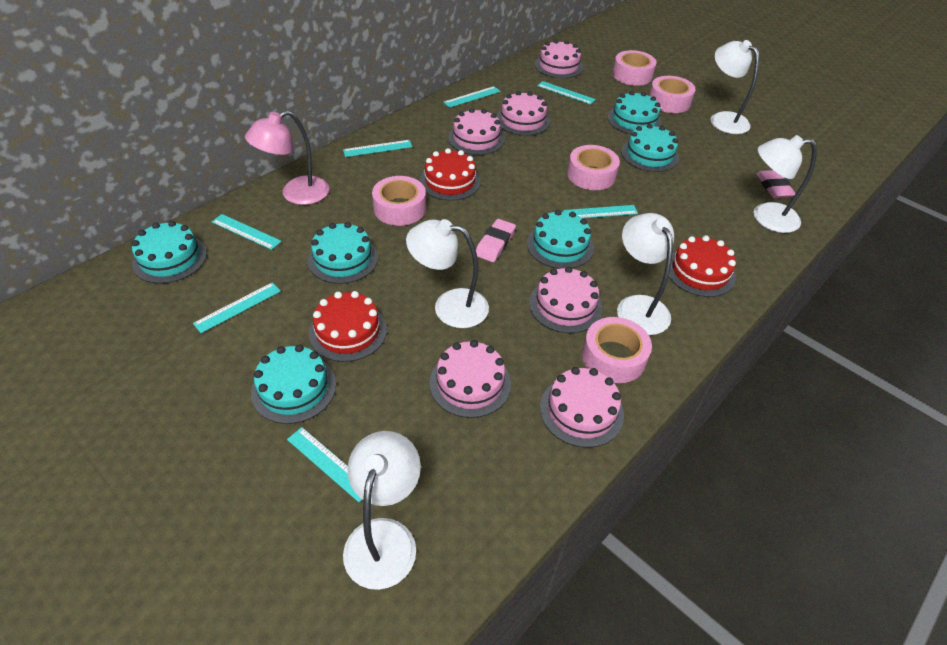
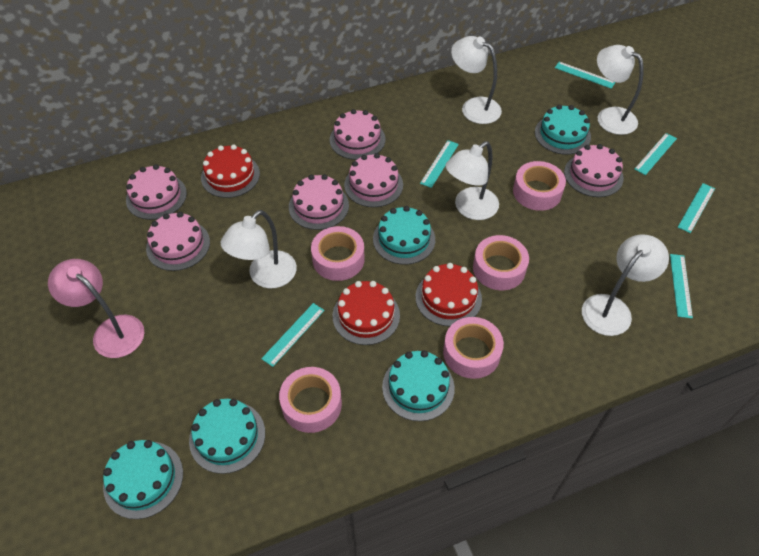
pink eraser: 2 -> 0
turquoise cake: 6 -> 5
turquoise ruler: 7 -> 6

